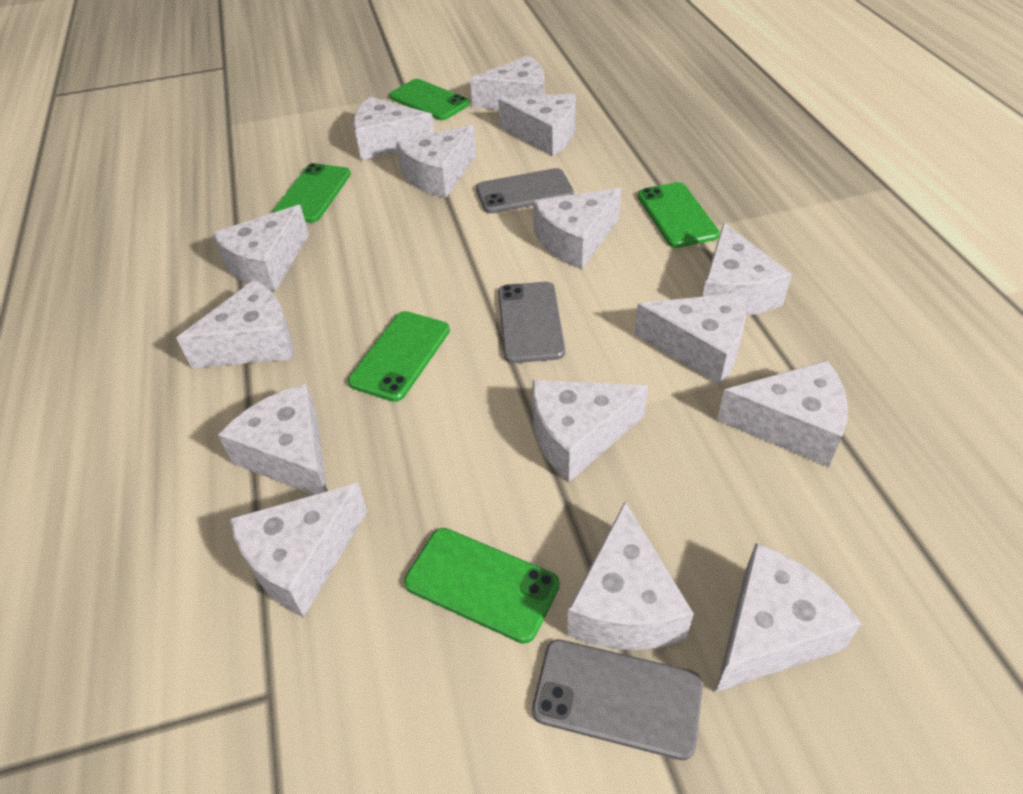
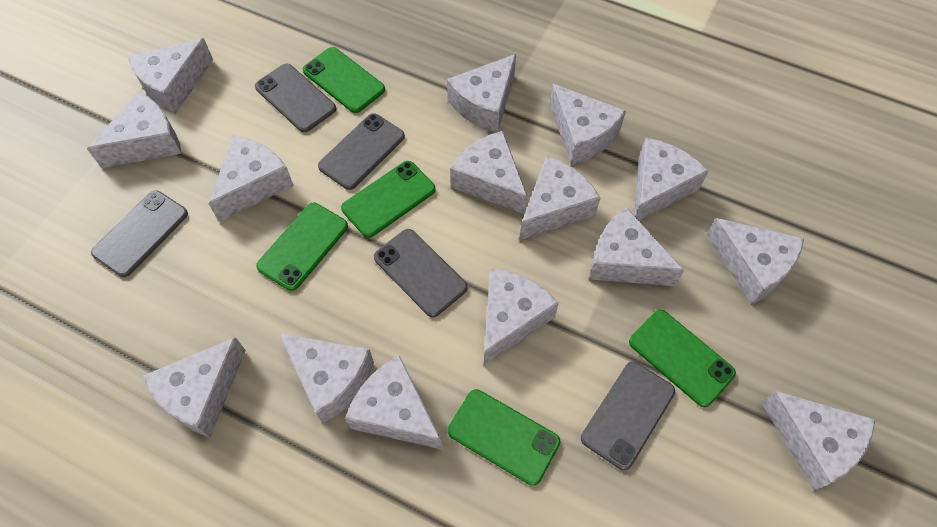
grey phone: 3 -> 5

